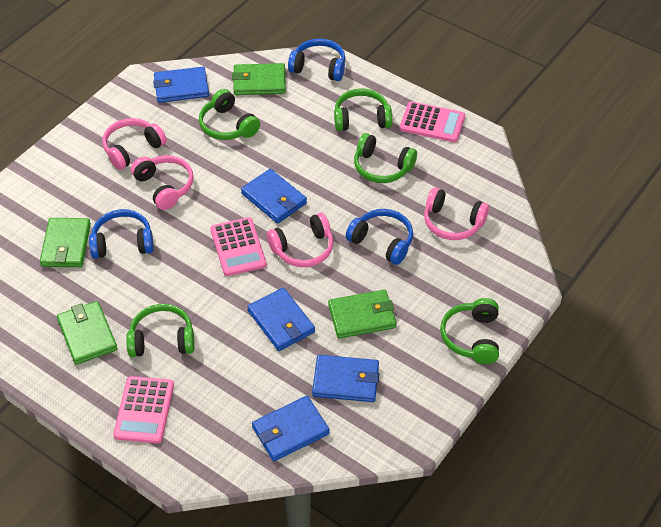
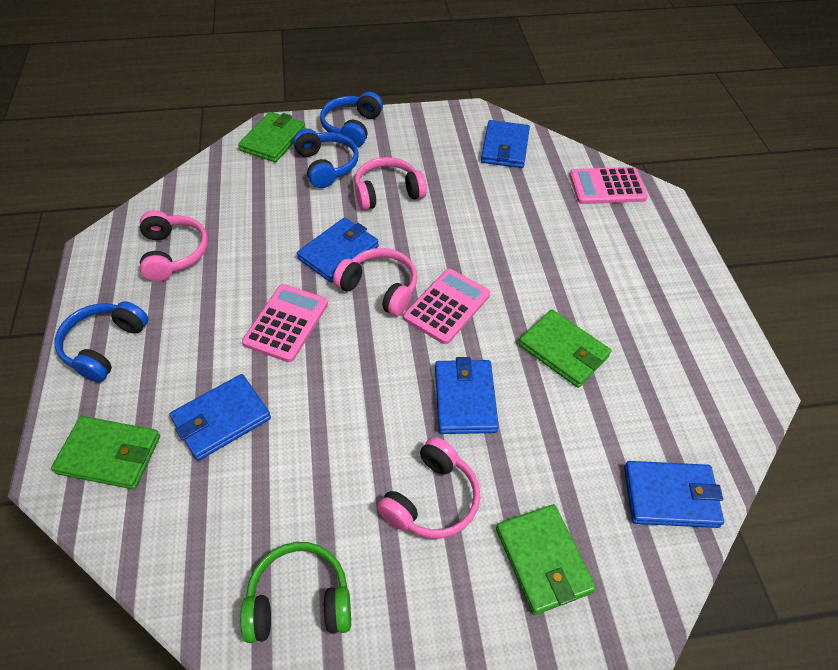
green headphones: 5 -> 1

